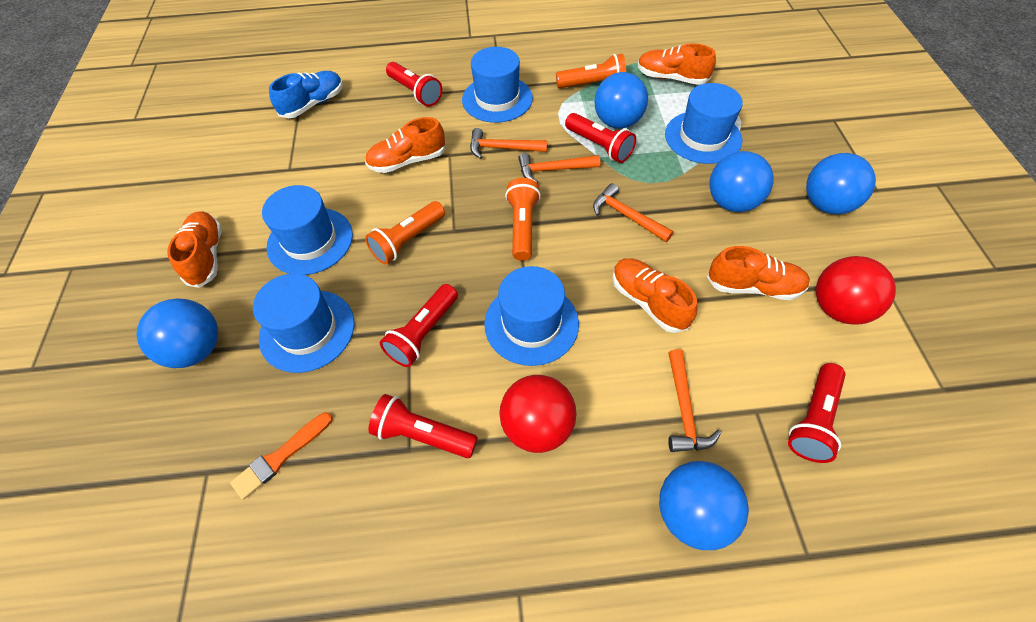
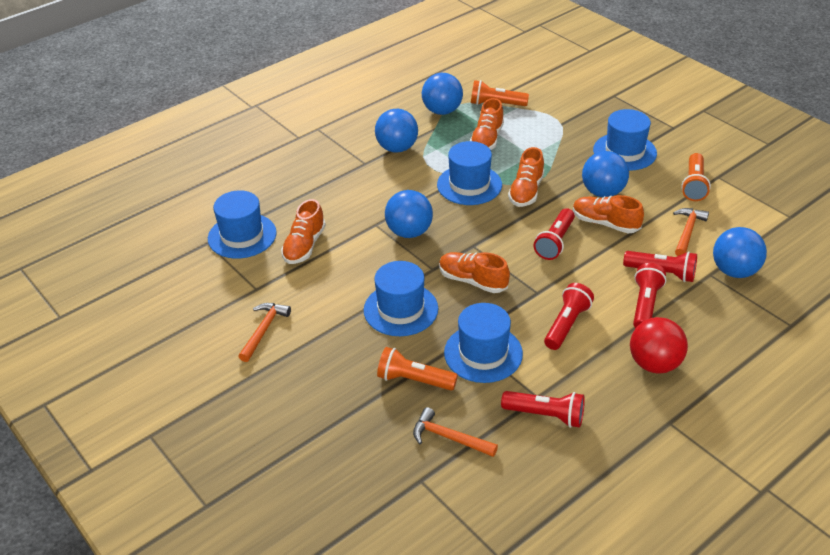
blue shoe: 1 -> 0
orange brush: 1 -> 0
orange hammer: 4 -> 3
red ball: 2 -> 1

